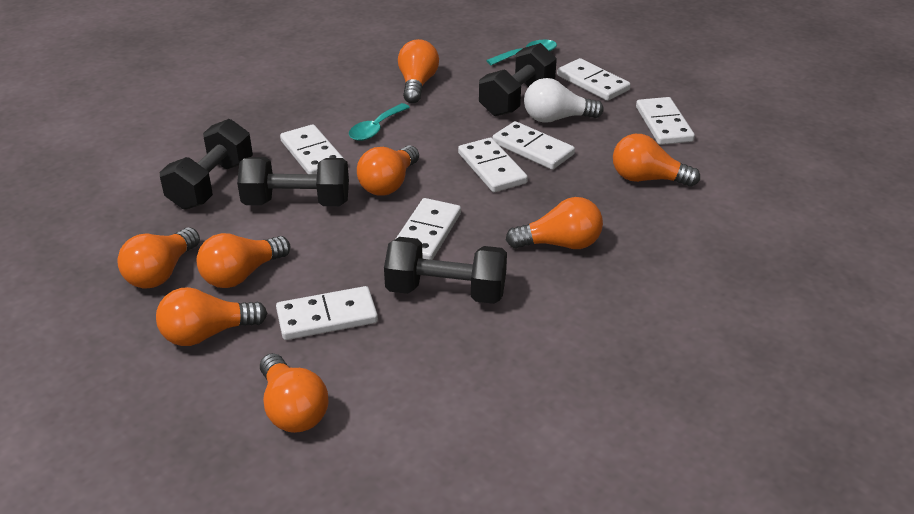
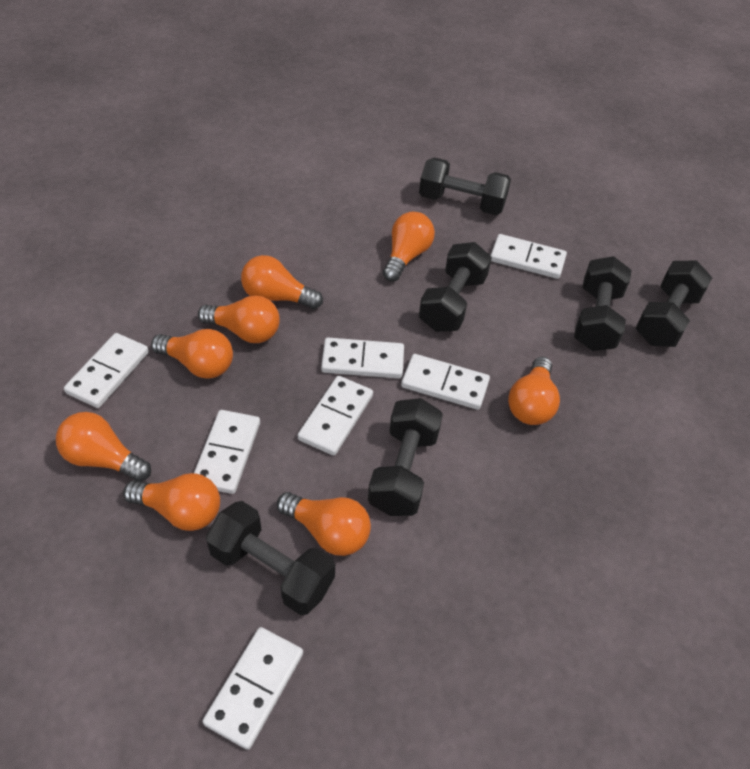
black dumbbell: 4 -> 6
turquoise spoon: 2 -> 0
white light bulb: 1 -> 0

